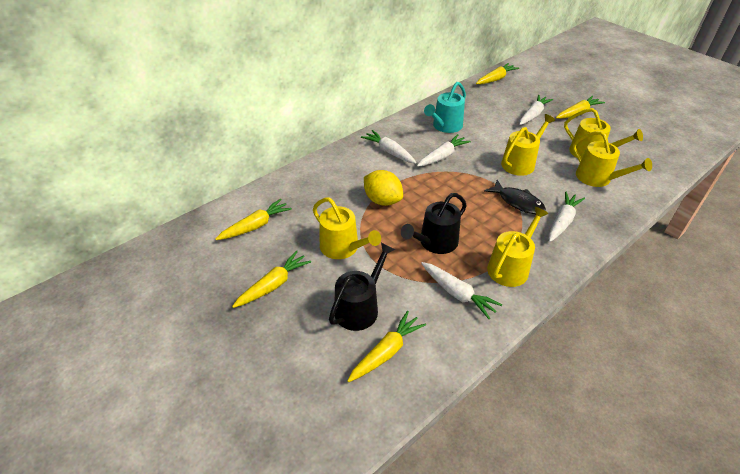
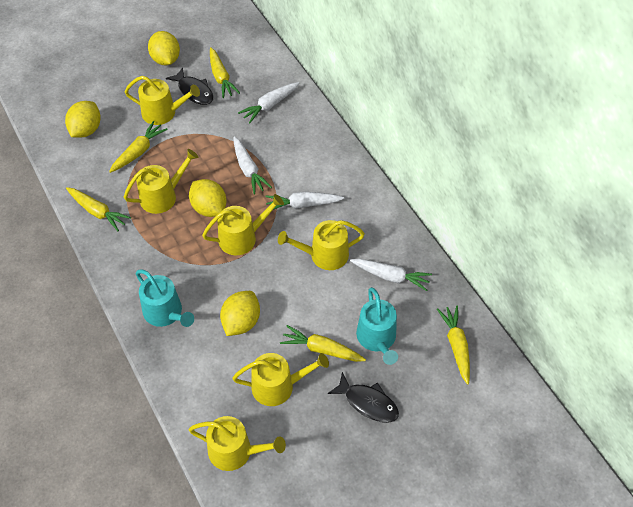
black fish: 1 -> 2
black watering can: 2 -> 0
turquoise watering can: 1 -> 2
white carrot: 5 -> 4
yellow lemon: 1 -> 4
yellow watering can: 5 -> 6

